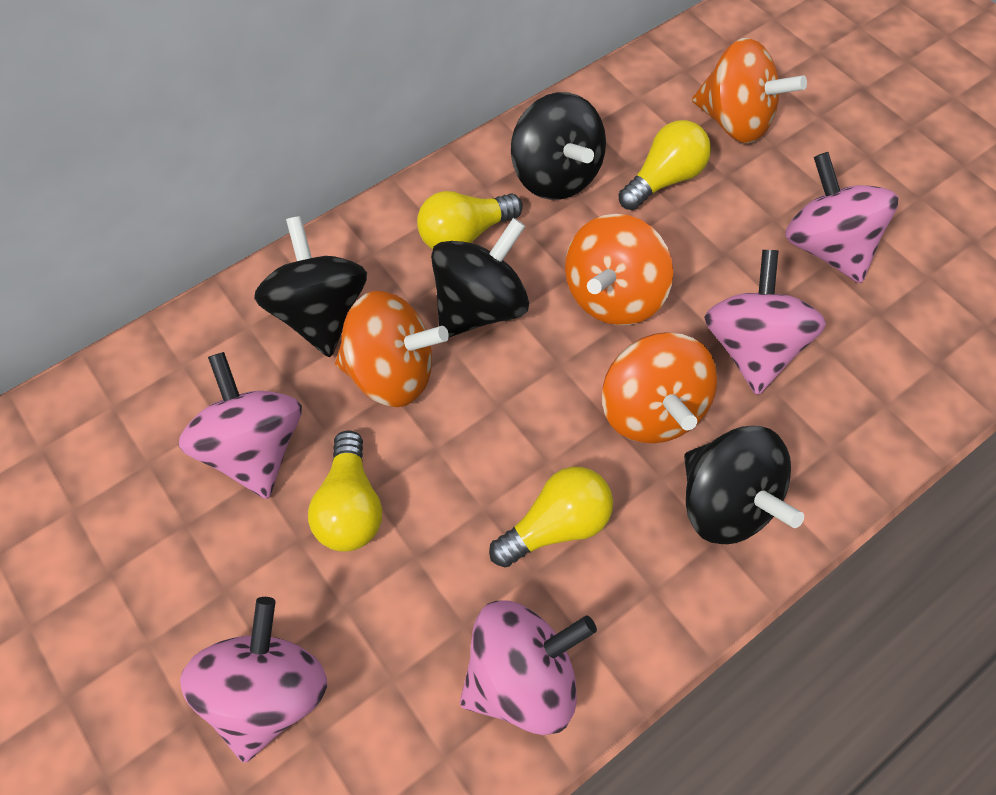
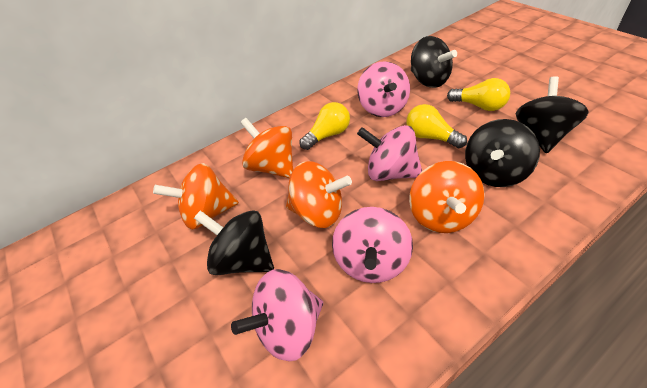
pink spinning top: 5 -> 4
yellow light bulb: 4 -> 3

